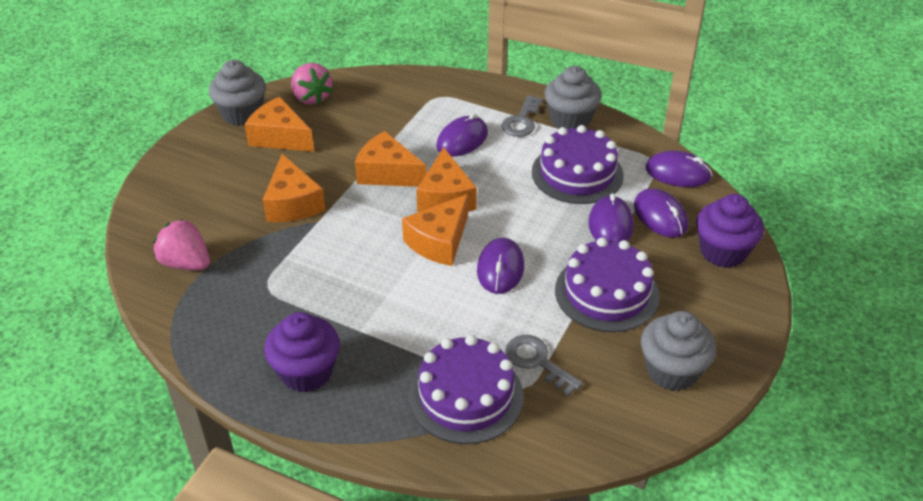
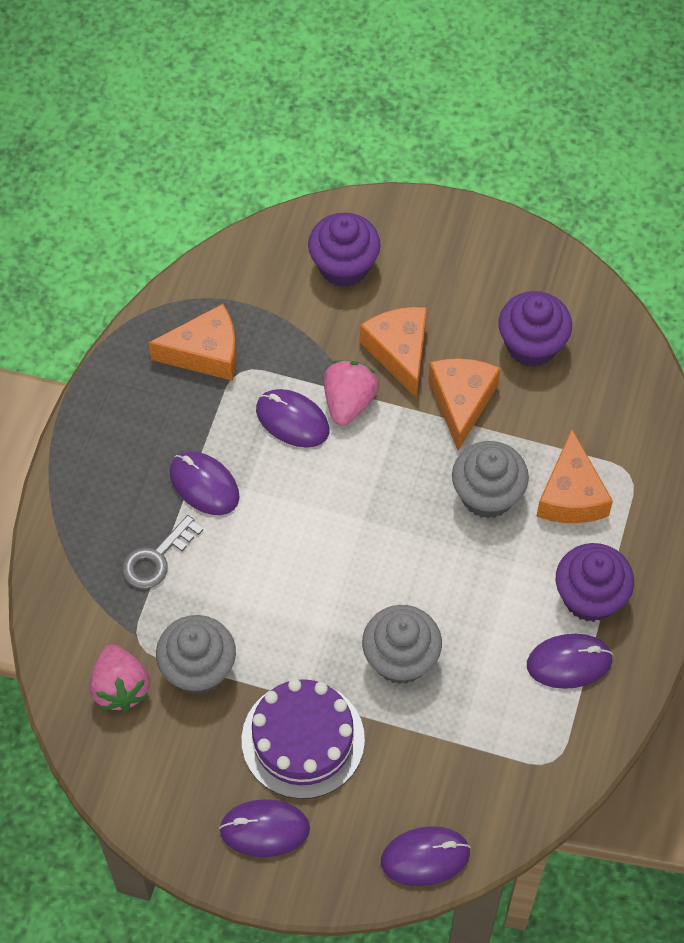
grey key: 2 -> 1
orange cheese: 5 -> 4
purple cake: 3 -> 1
purple cupcake: 2 -> 3

